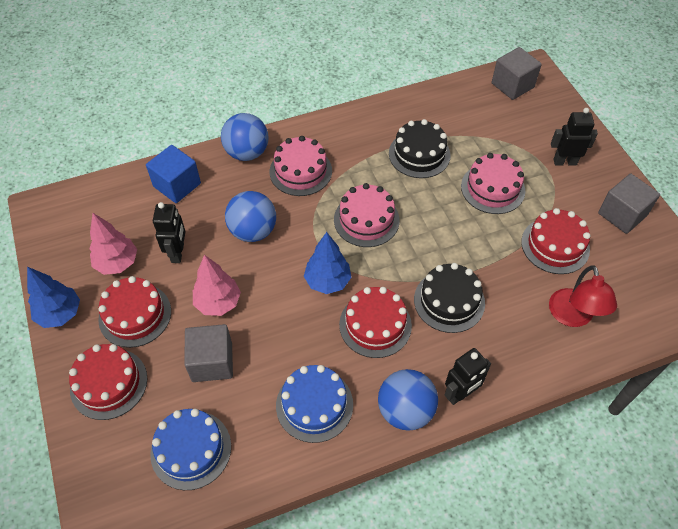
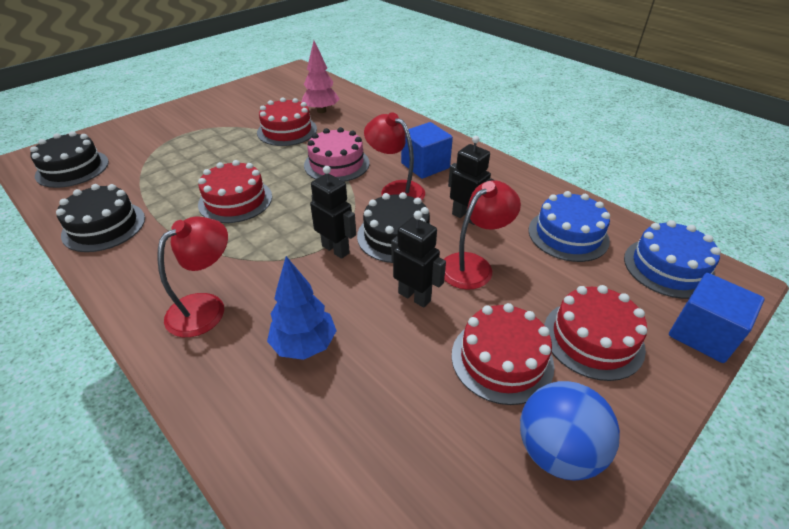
black cake: 2 -> 3
blue ball: 3 -> 1
blue cube: 1 -> 2
blue tree: 2 -> 1
grey cube: 3 -> 0
pink cake: 3 -> 1
pink tree: 2 -> 1
red lamp: 1 -> 3

